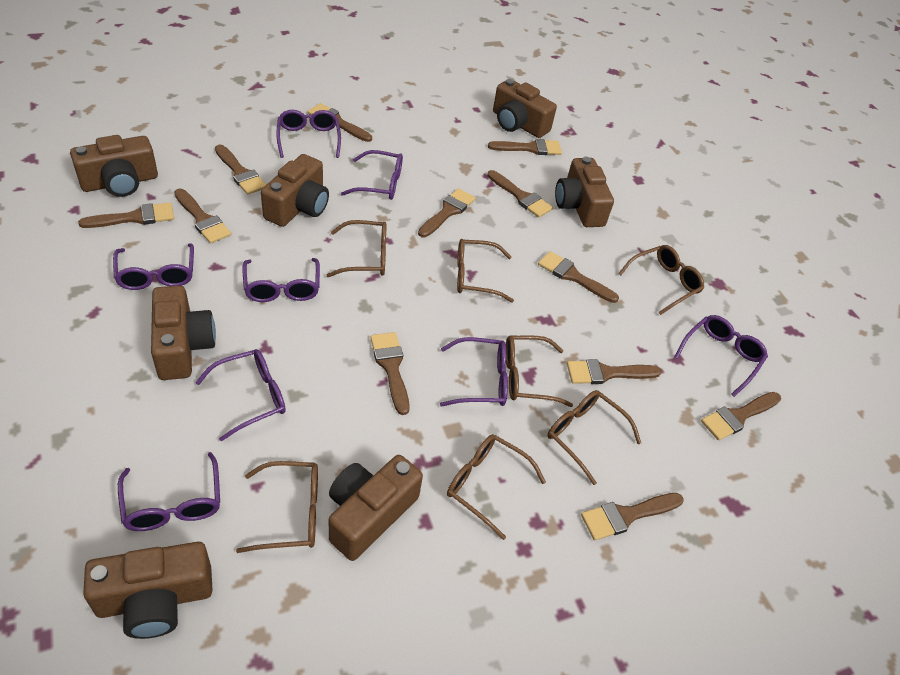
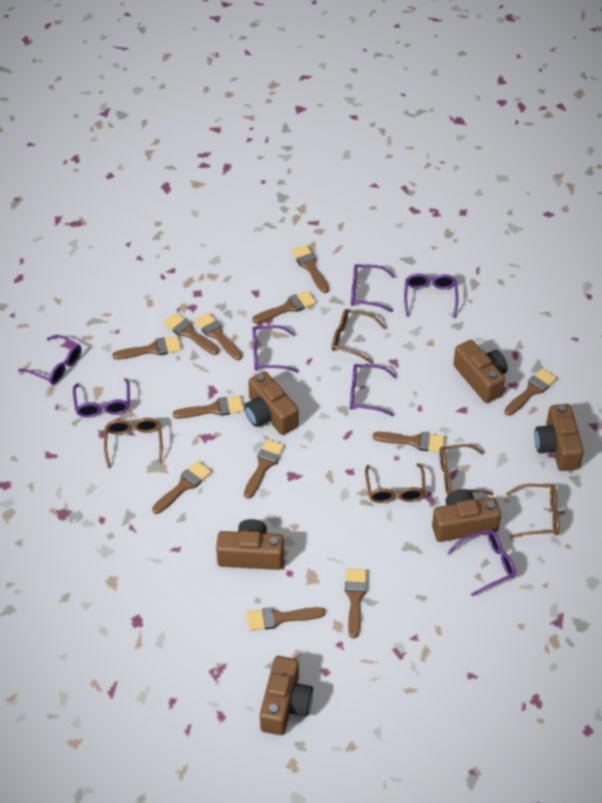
brown camera: 7 -> 6
brown glasses: 7 -> 5
purple glasses: 8 -> 7

